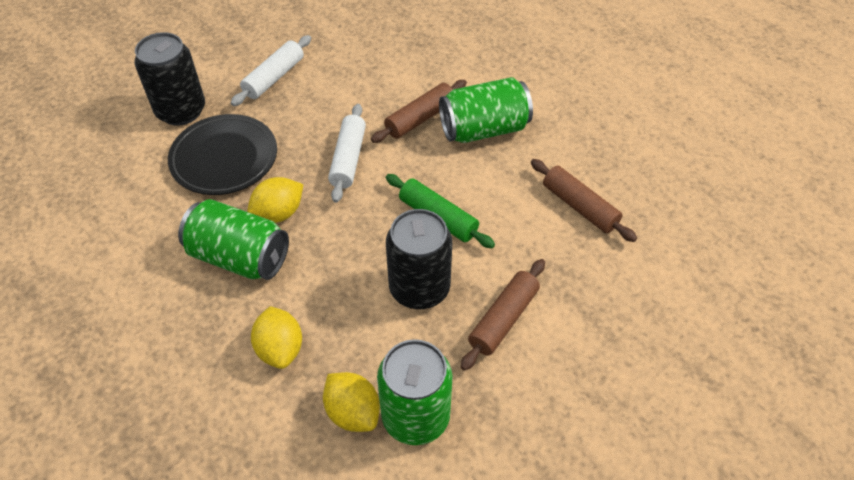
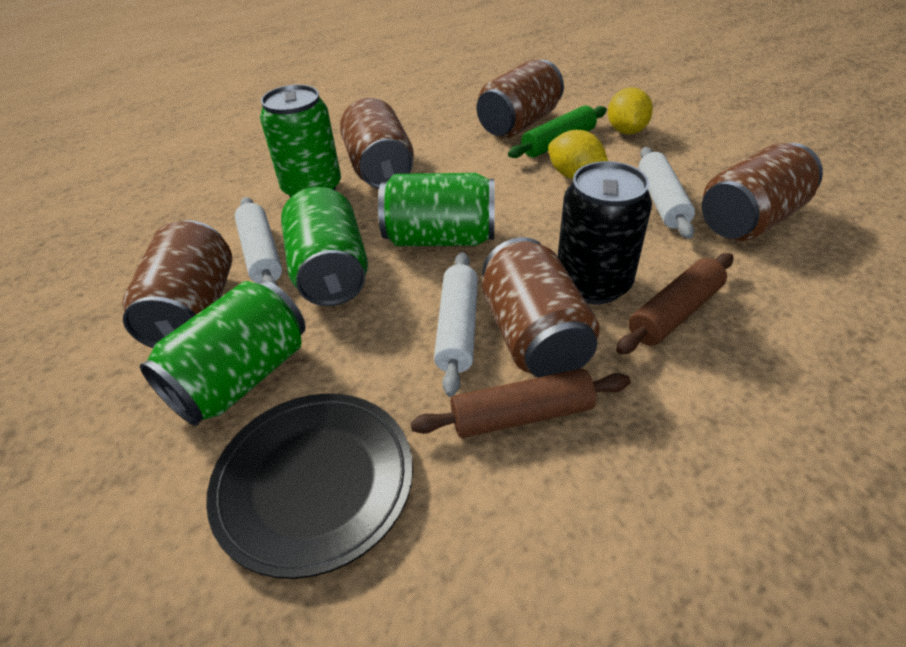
black can: 2 -> 1
brown can: 0 -> 5
brown rolling pin: 3 -> 2
green can: 3 -> 4
white rolling pin: 2 -> 3
yellow lemon: 3 -> 2

